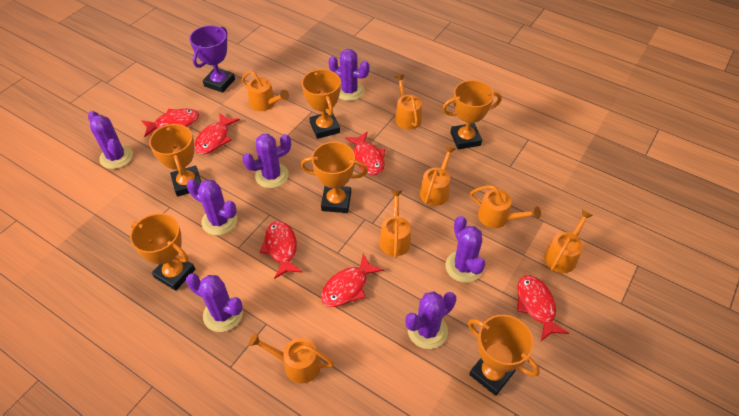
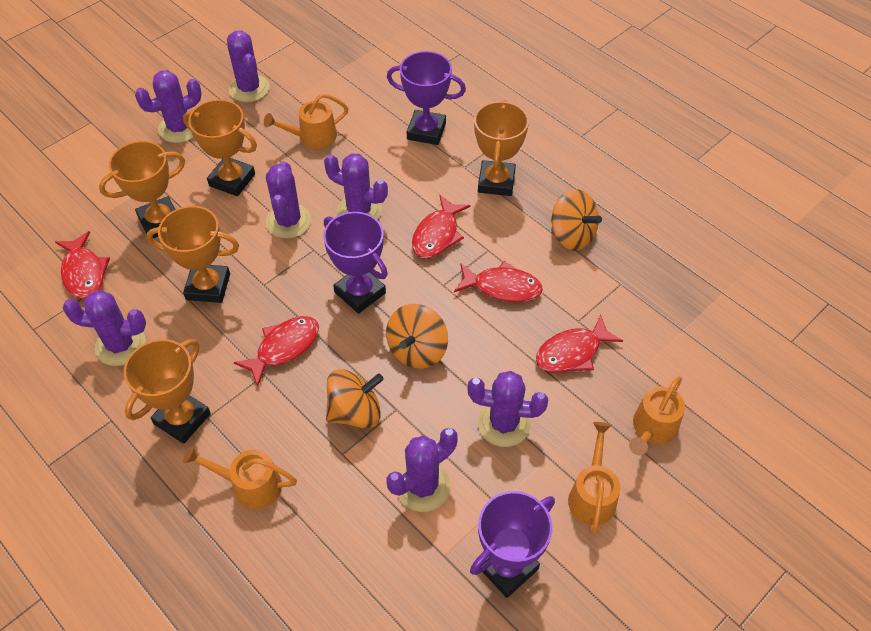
orange spinning top: 0 -> 3
orange trophy: 6 -> 5
orange watering can: 7 -> 4
purple trophy: 1 -> 3
red fish: 6 -> 5

